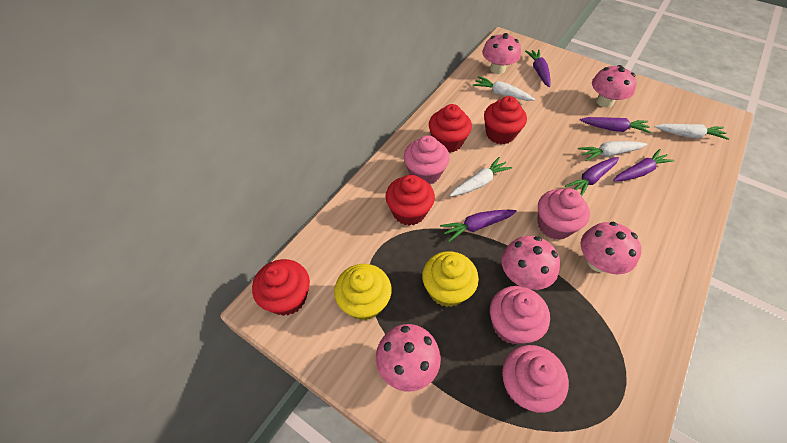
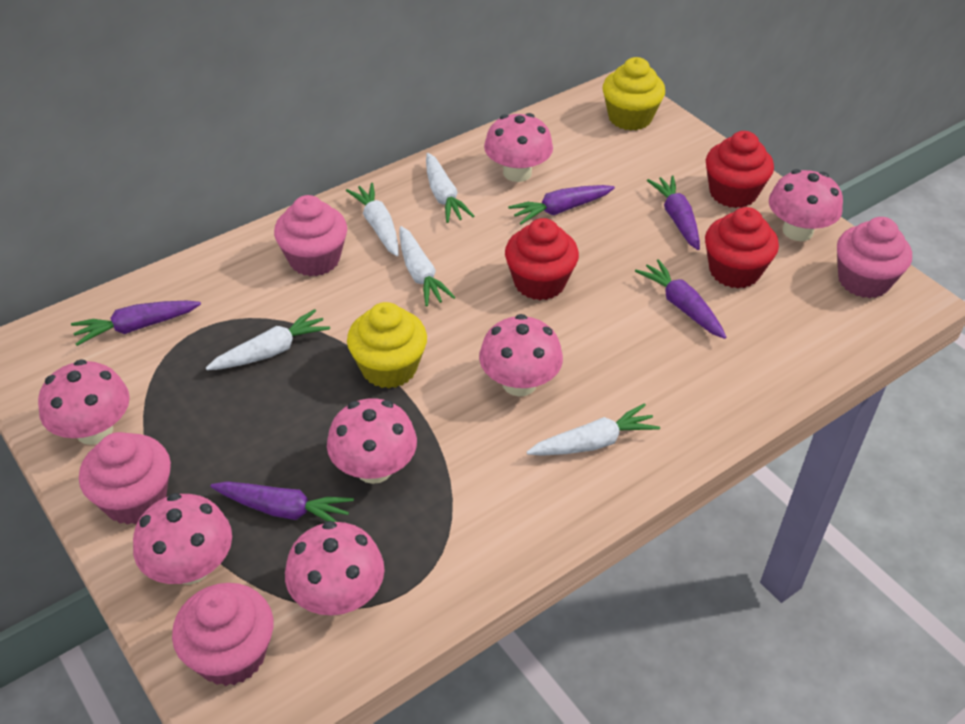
pink mushroom: 5 -> 7
red cupcake: 4 -> 3
white carrot: 4 -> 5

